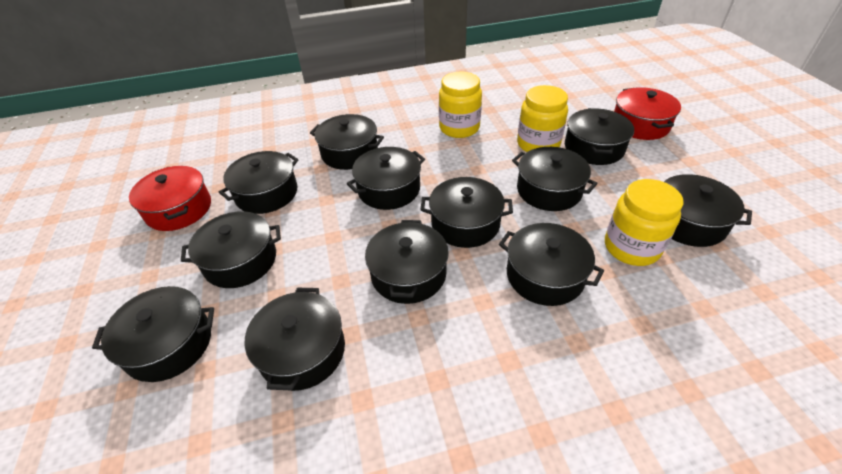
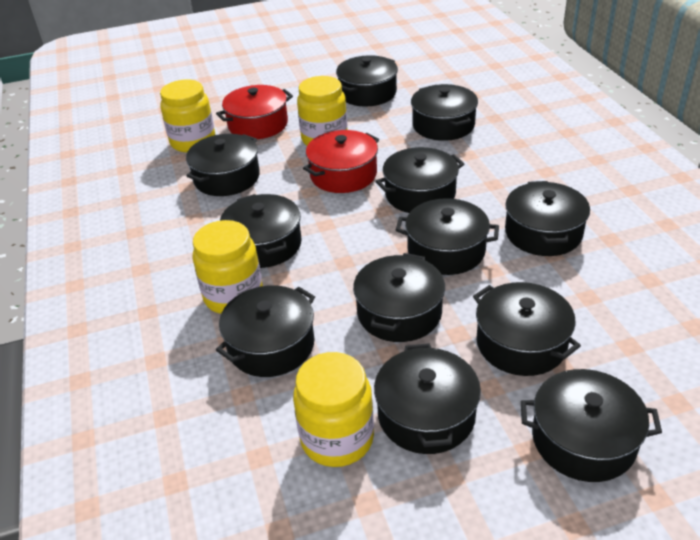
yellow jar: 3 -> 4

